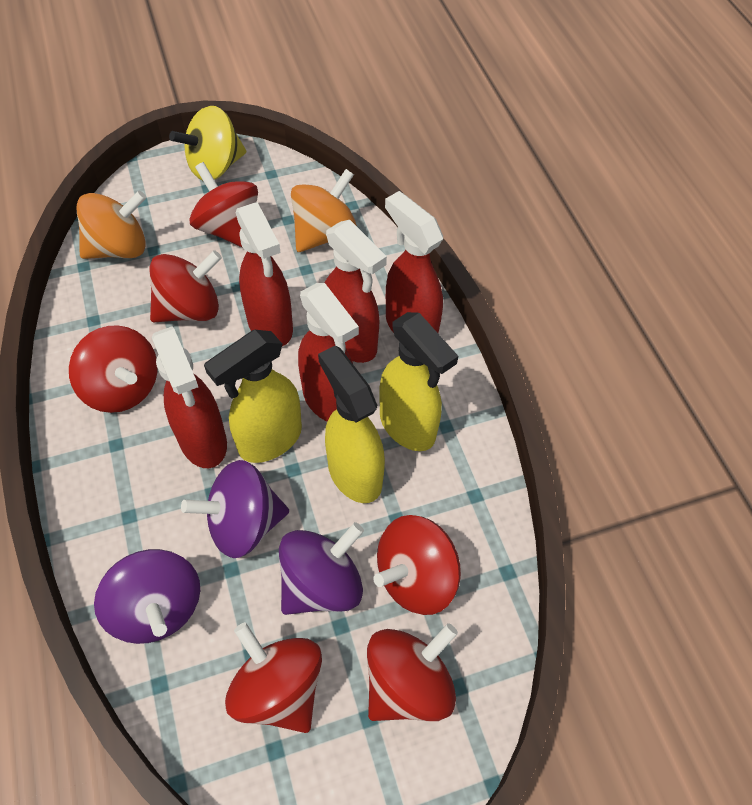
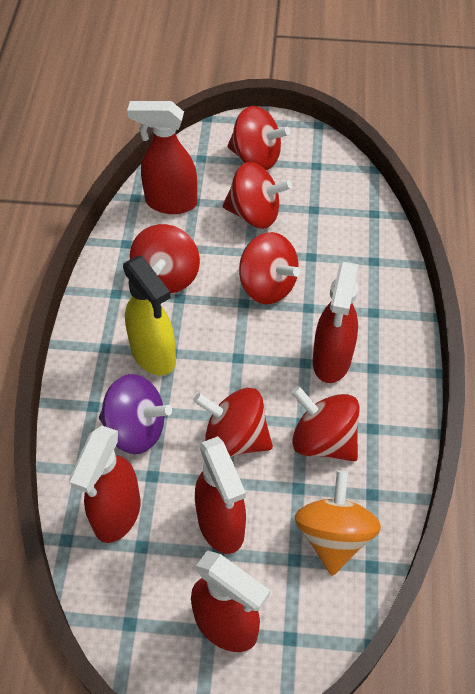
orange spinning top: 2 -> 1
purple spinning top: 3 -> 1
yellow spinning top: 1 -> 0
yellow spray bottle: 3 -> 1

